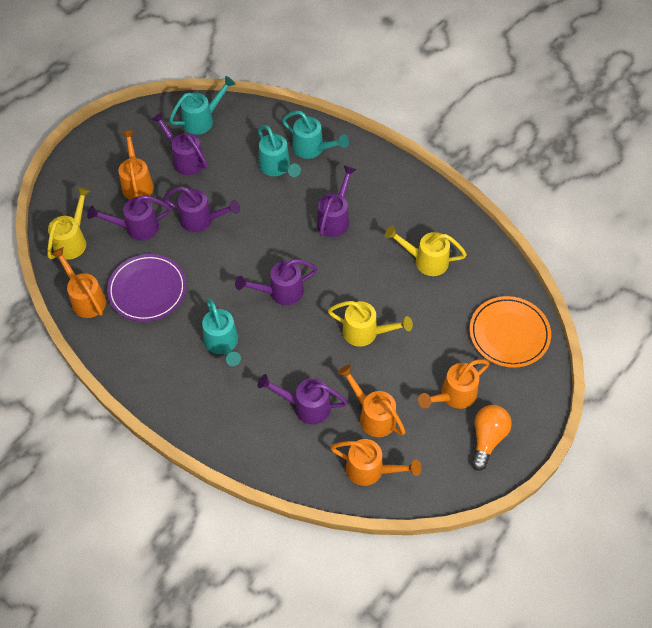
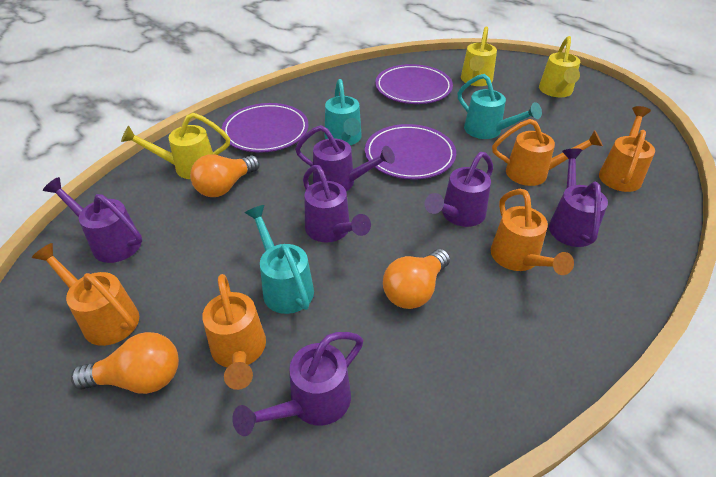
orange light bulb: 1 -> 3
orange plate: 1 -> 0
purple plate: 1 -> 3
turquoise watering can: 4 -> 3

